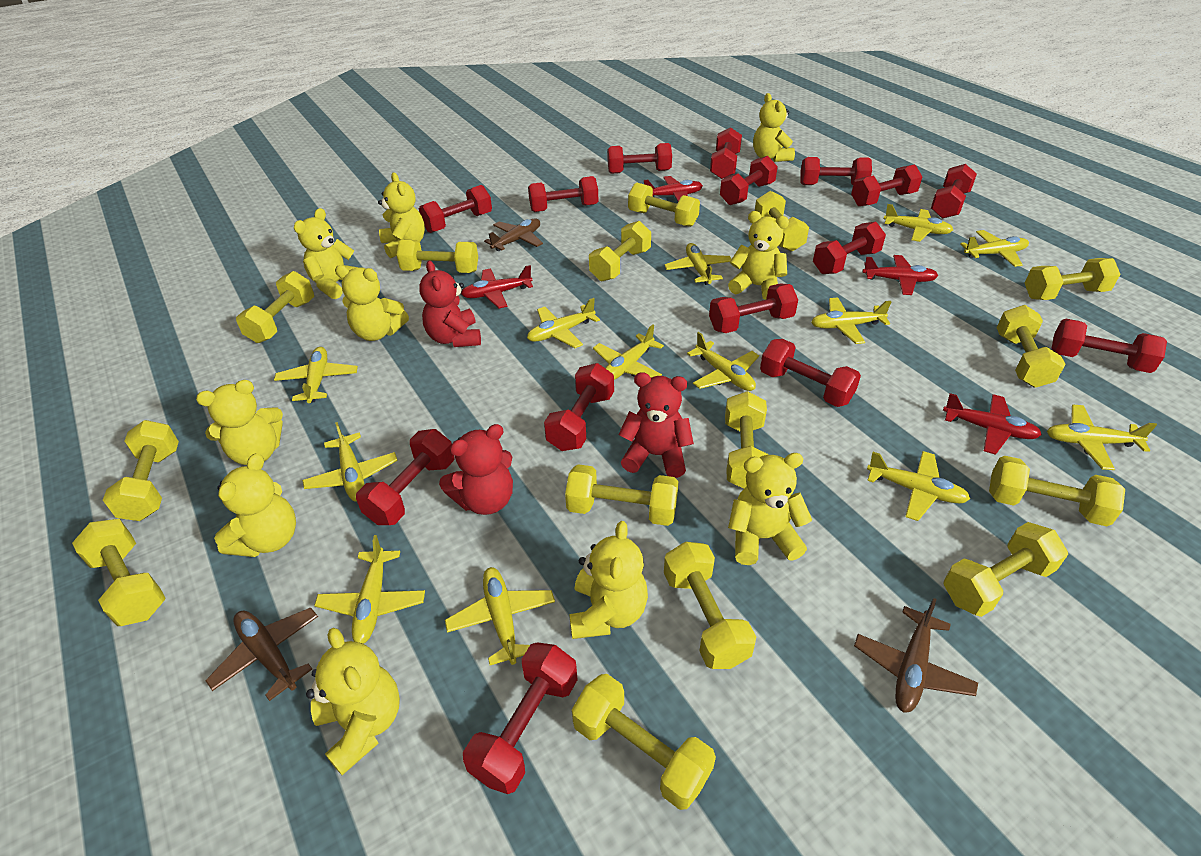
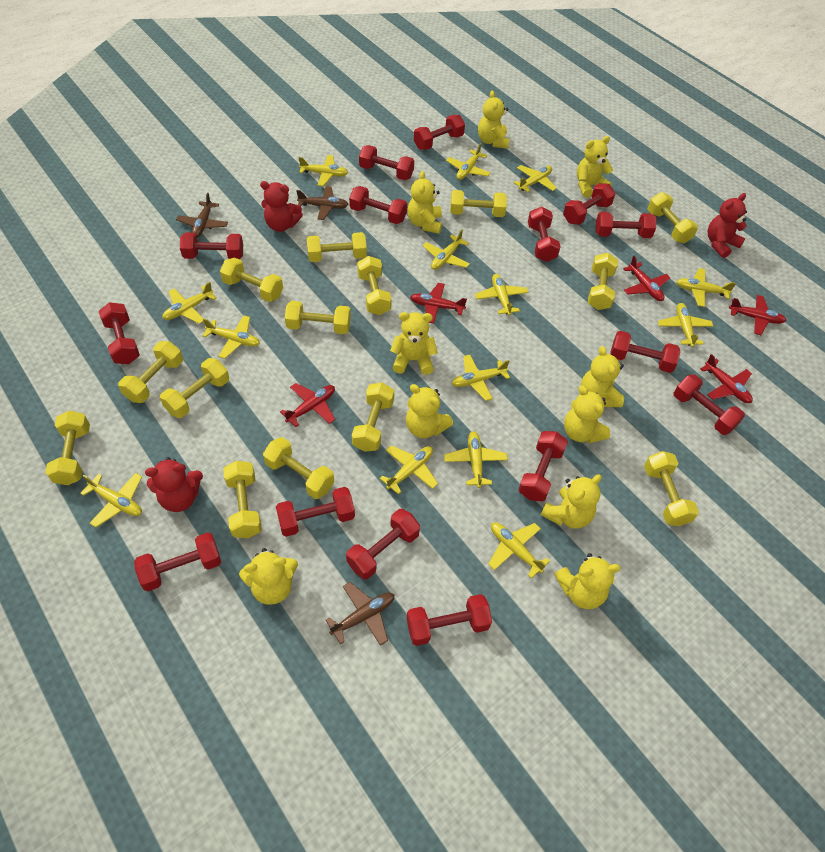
red plane: 4 -> 5
yellow dumbbell: 15 -> 14
yellow plane: 13 -> 14

